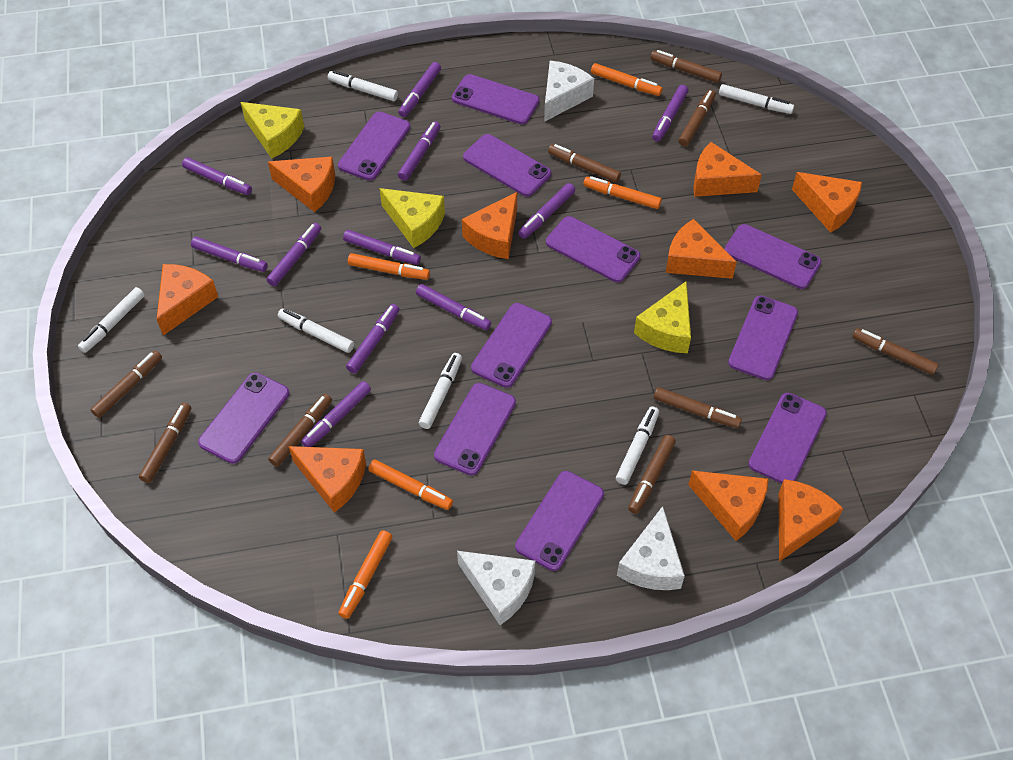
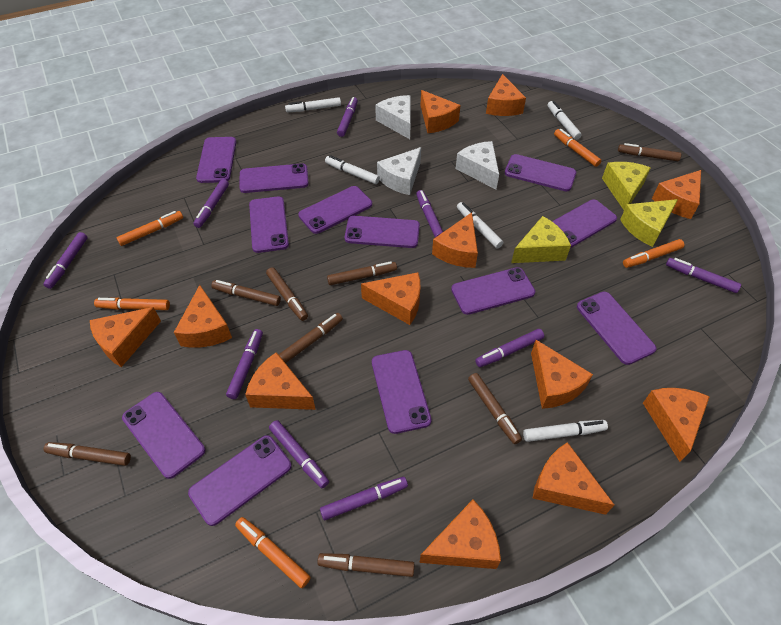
brown marker: 9 -> 8
orange cheese: 9 -> 12
purple marker: 11 -> 9
purple phone: 11 -> 12
white marker: 6 -> 5

